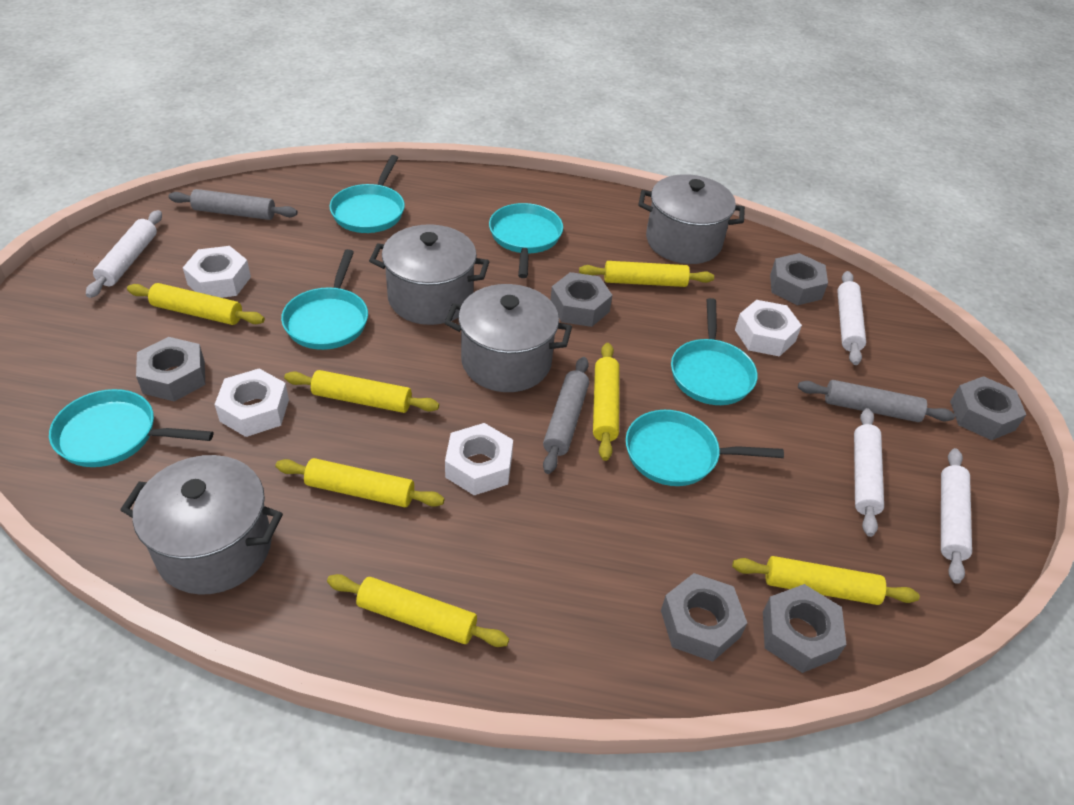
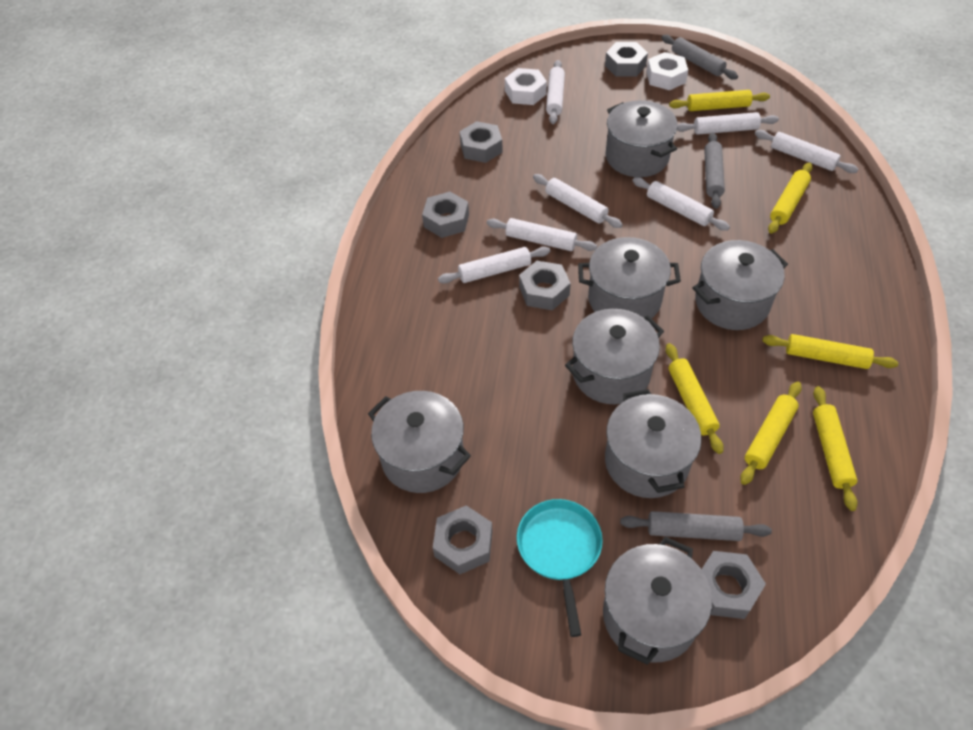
grey pot: 4 -> 7
turquoise pan: 6 -> 1
white nut: 4 -> 2
white rolling pin: 4 -> 7
yellow rolling pin: 7 -> 6

